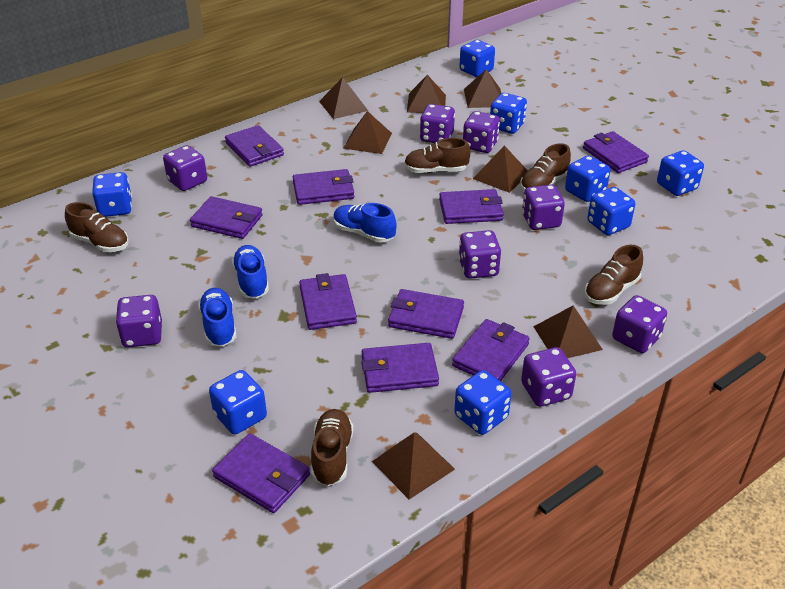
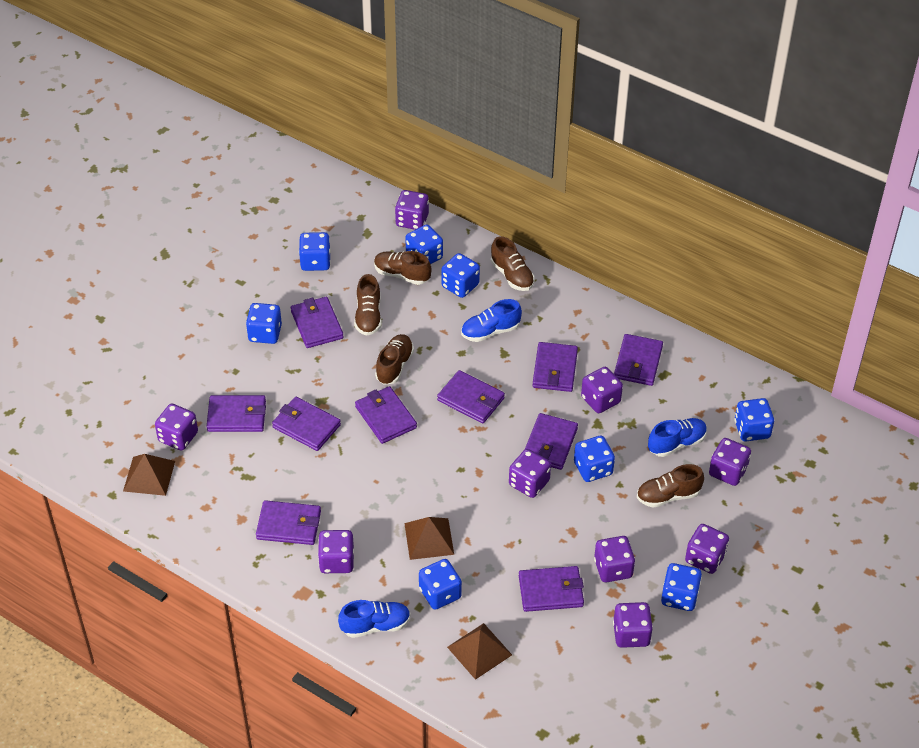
brown pyramid: 7 -> 3
purple dice: 8 -> 9

